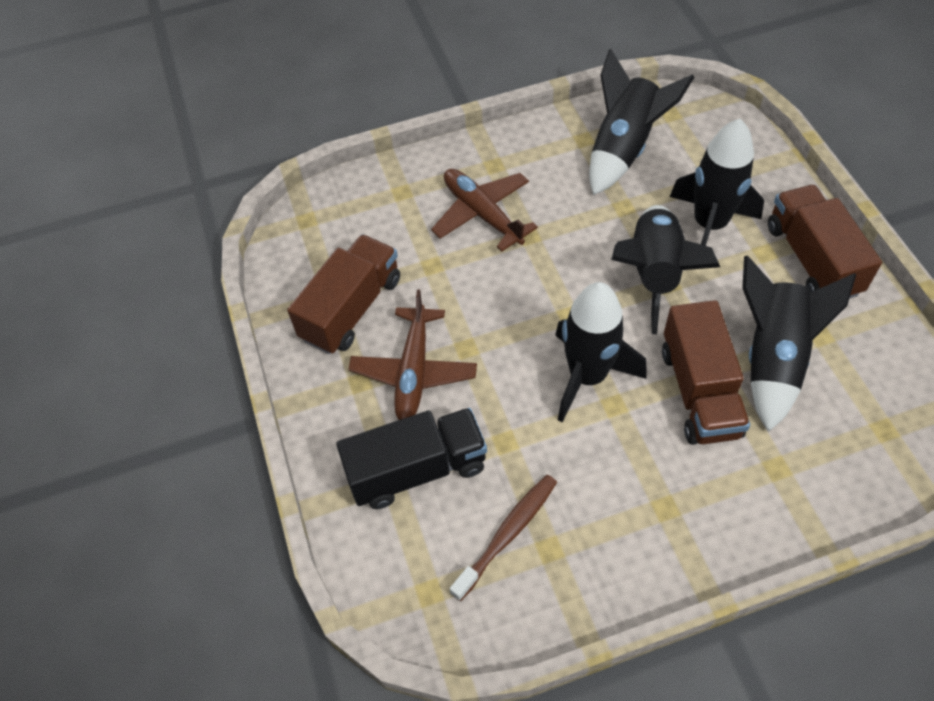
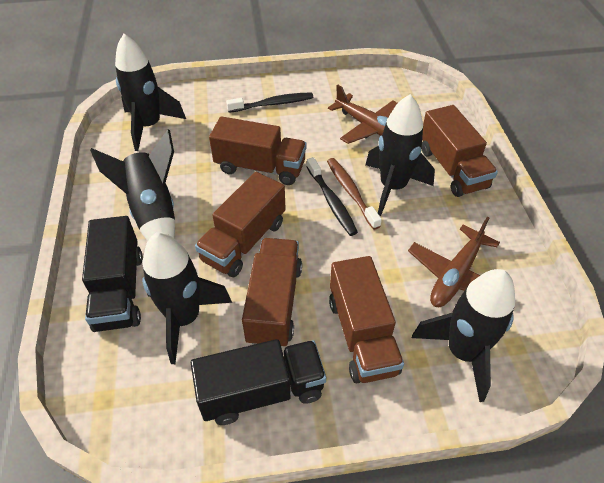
black toothbrush: 0 -> 2
black truck: 1 -> 2
brown truck: 3 -> 5

